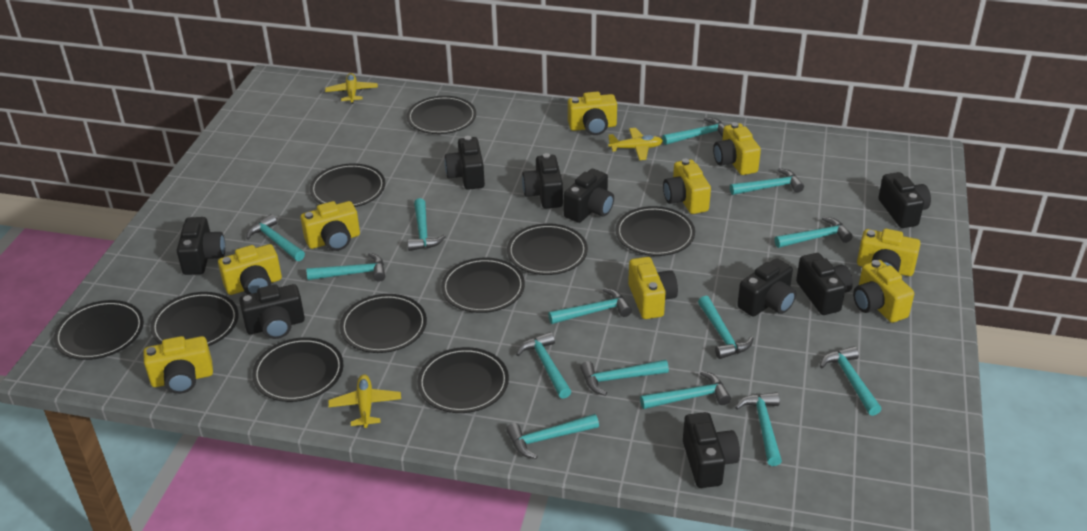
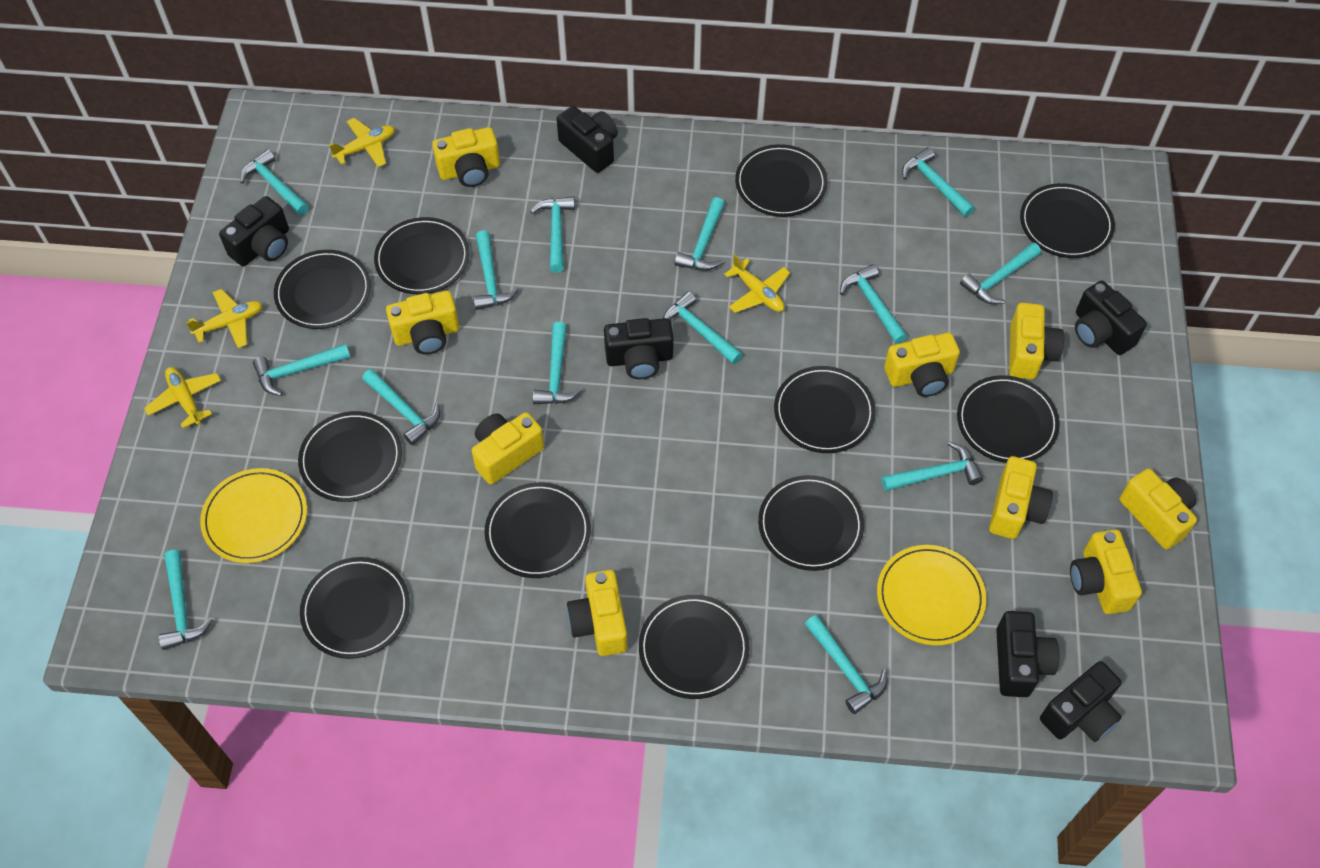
black camera: 9 -> 6
black plate: 10 -> 11
yellow plane: 3 -> 4
yellow plate: 0 -> 2

